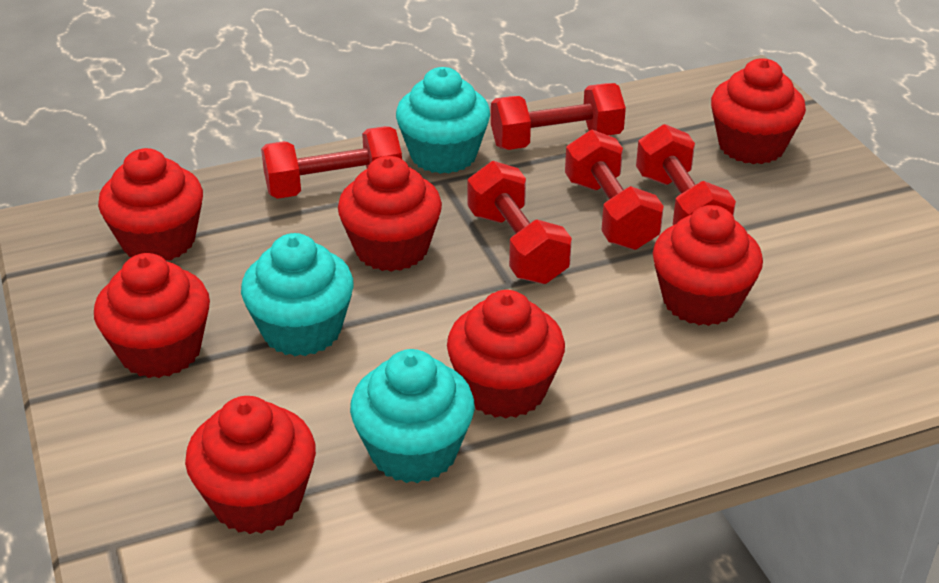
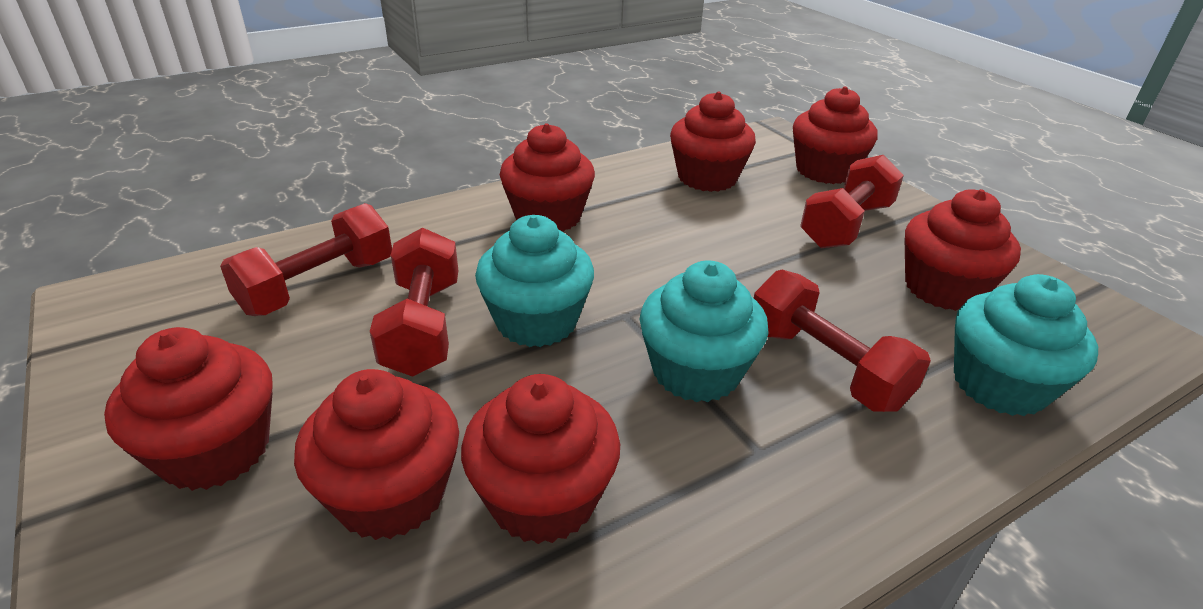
red dumbbell: 5 -> 4

